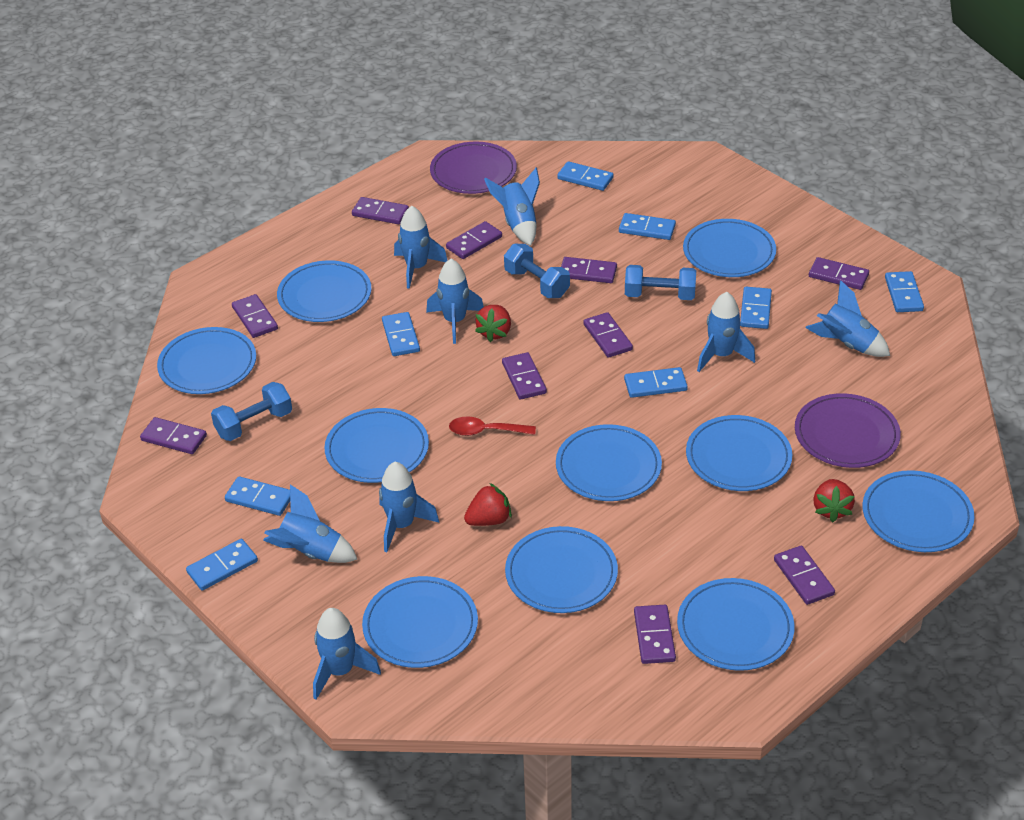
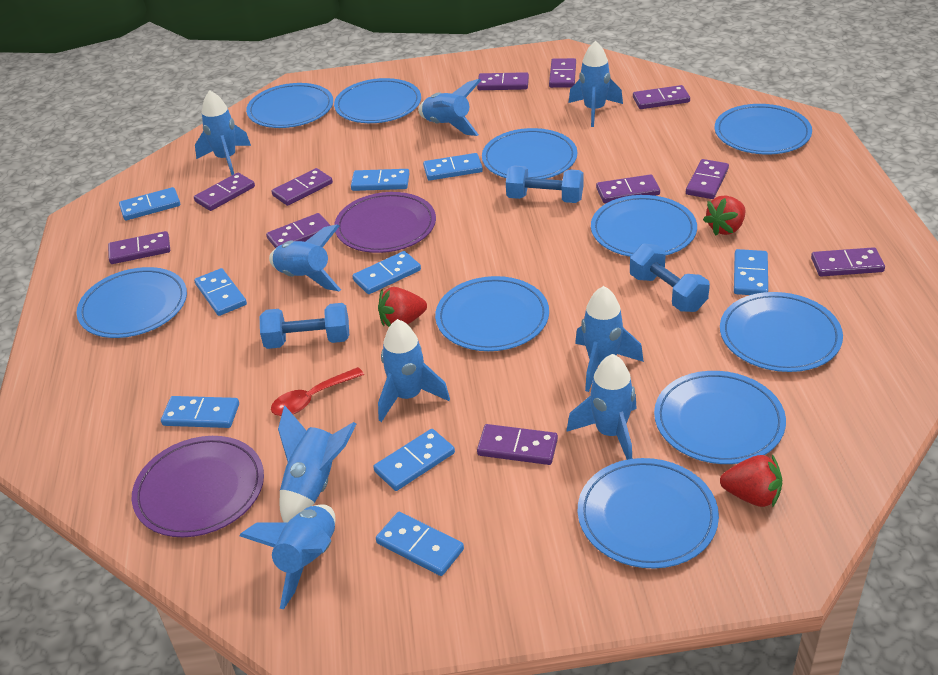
blue domino: 8 -> 9
blue rocket: 8 -> 9
purple domino: 10 -> 11

